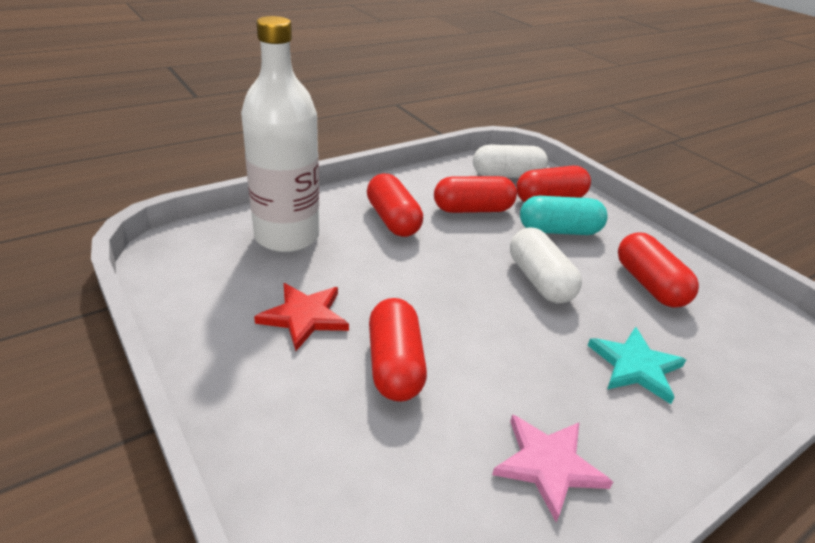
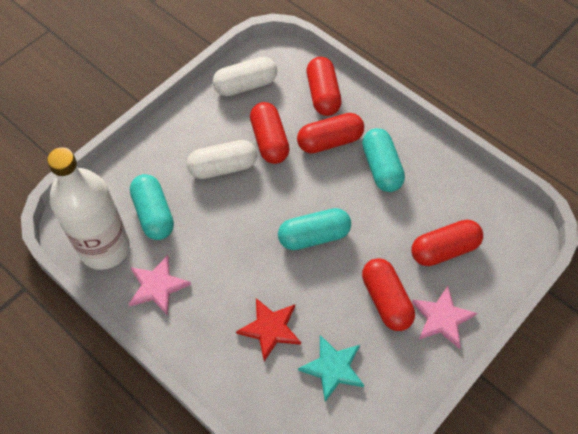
pink star: 1 -> 2
turquoise capsule: 1 -> 3

